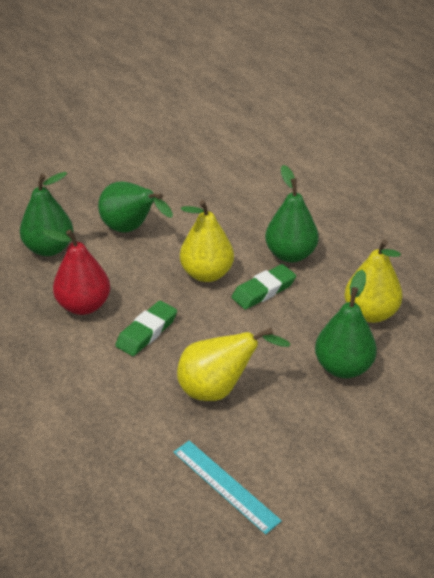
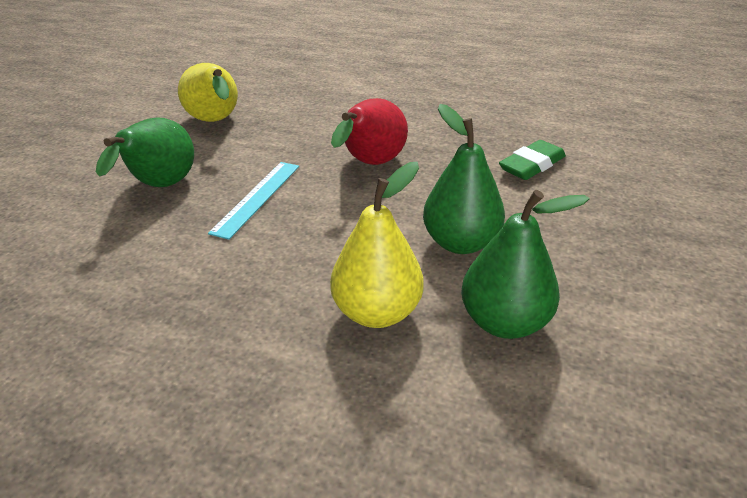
green eraser: 2 -> 1
green pear: 4 -> 3
yellow pear: 3 -> 2

